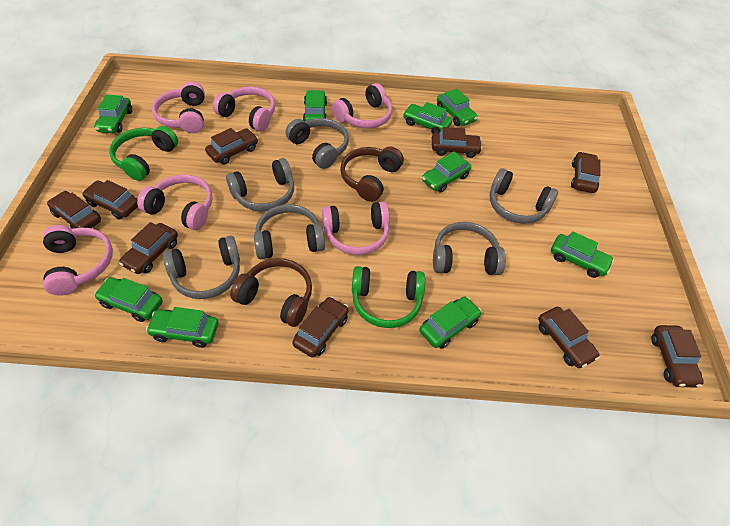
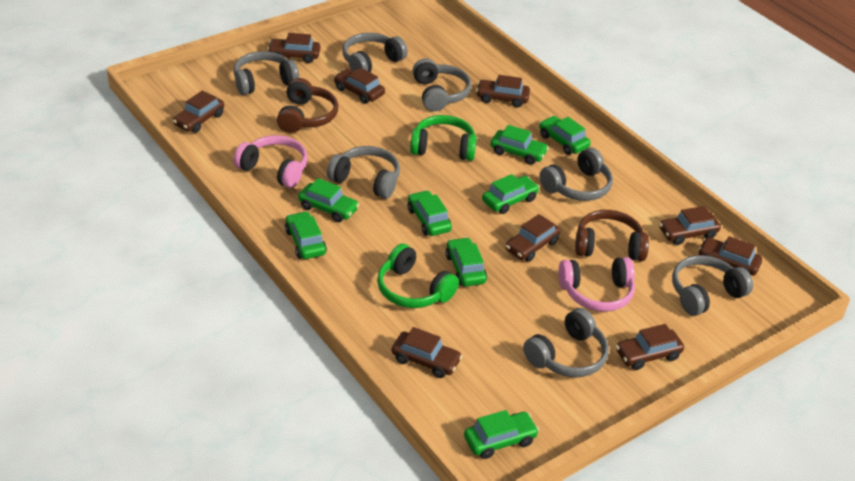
green car: 9 -> 8
grey headphones: 6 -> 7
pink headphones: 6 -> 2

